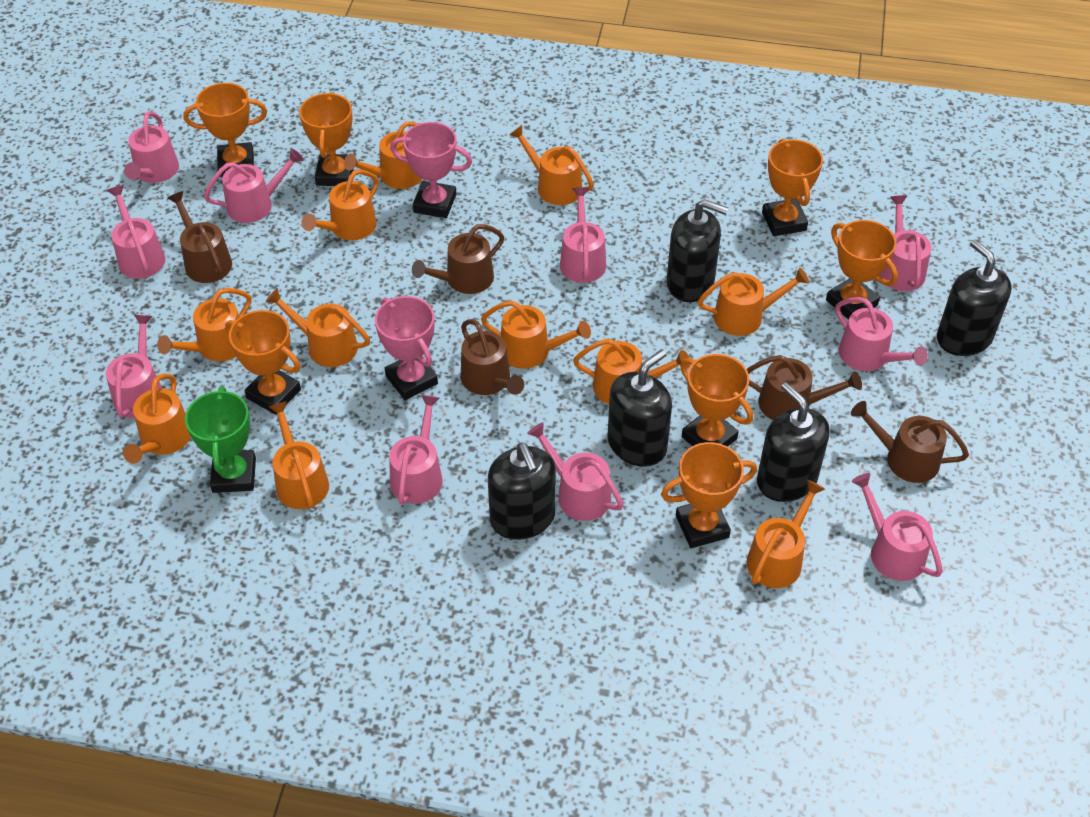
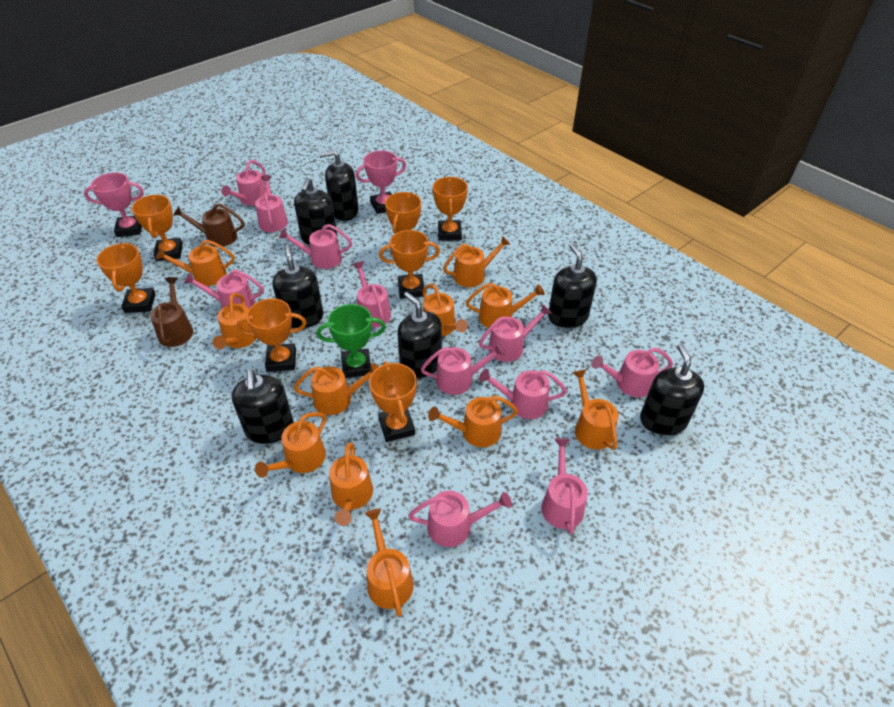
black soap dispenser: 5 -> 7
brown watering can: 5 -> 2
pink watering can: 10 -> 11

